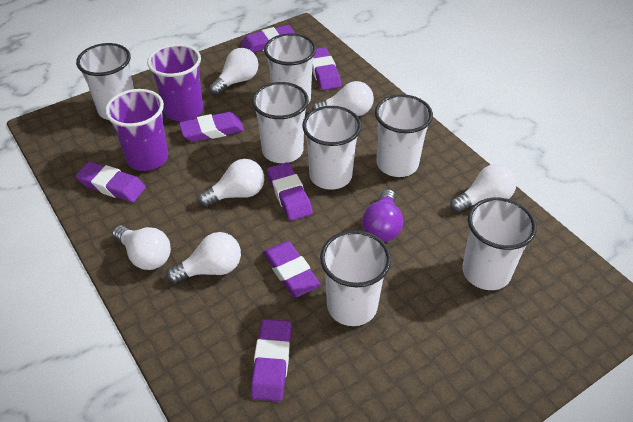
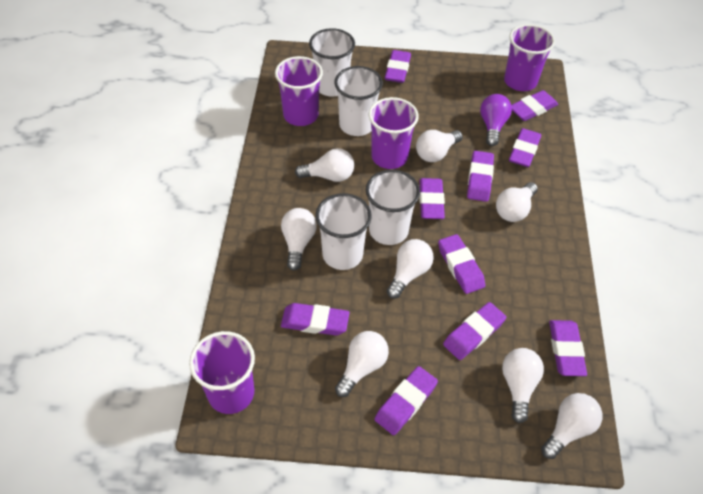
purple cup: 2 -> 4
purple eraser: 7 -> 10
white cup: 7 -> 4
white light bulb: 6 -> 8

